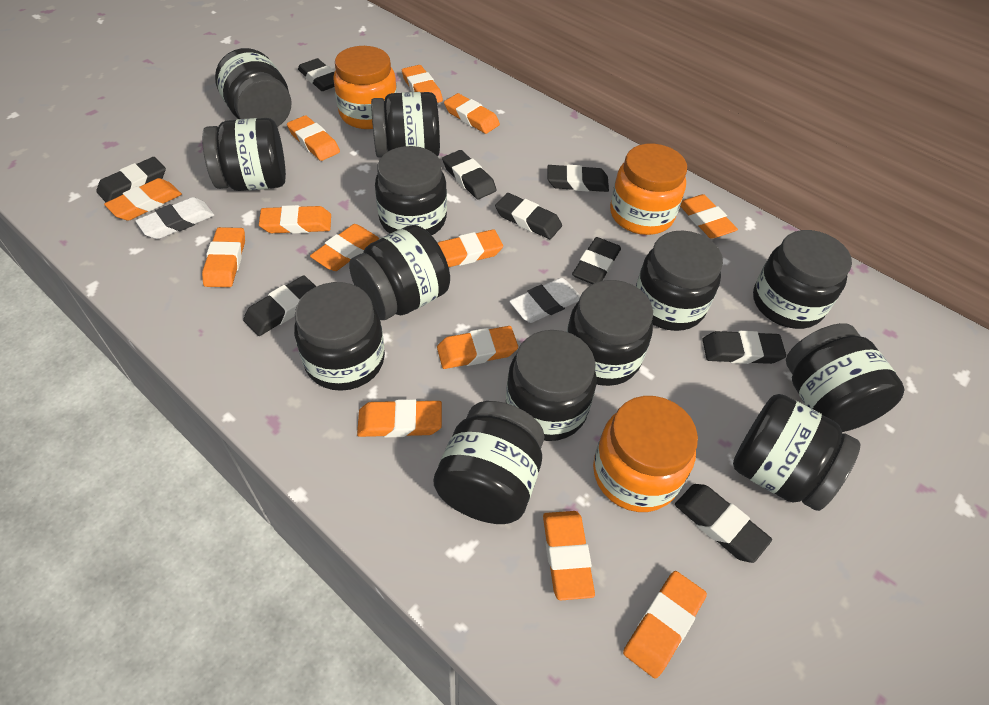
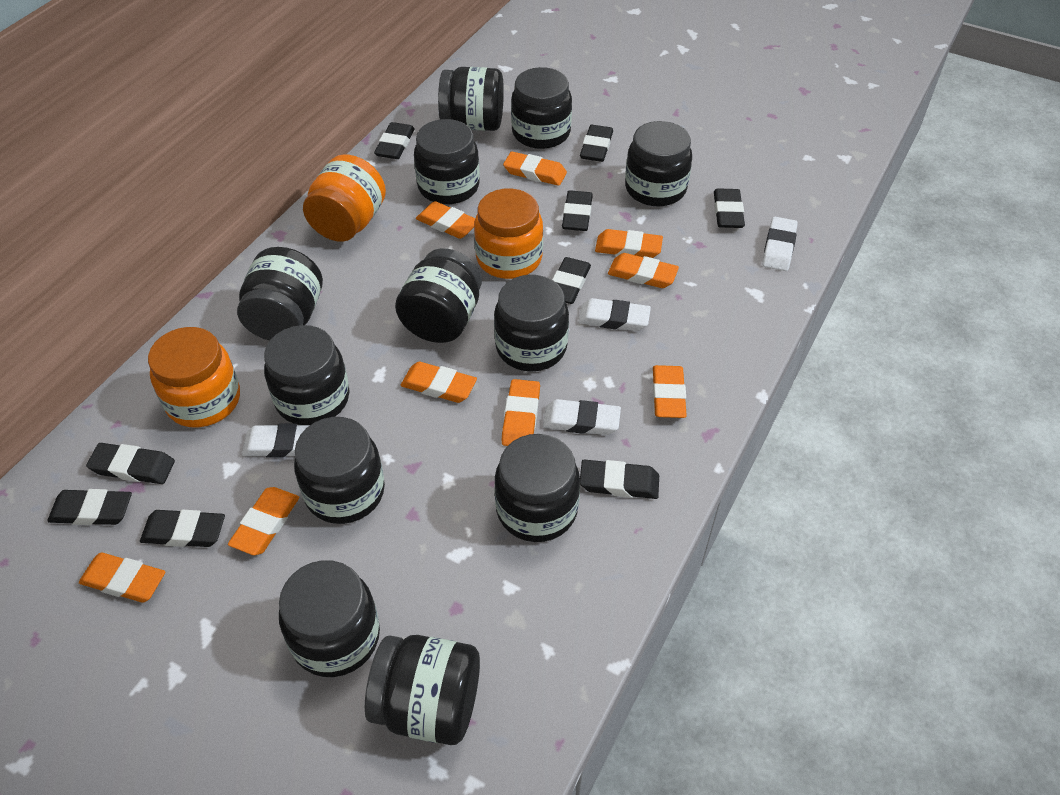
black jar: 13 -> 12
orange eraser: 13 -> 9
white eraser: 2 -> 4

